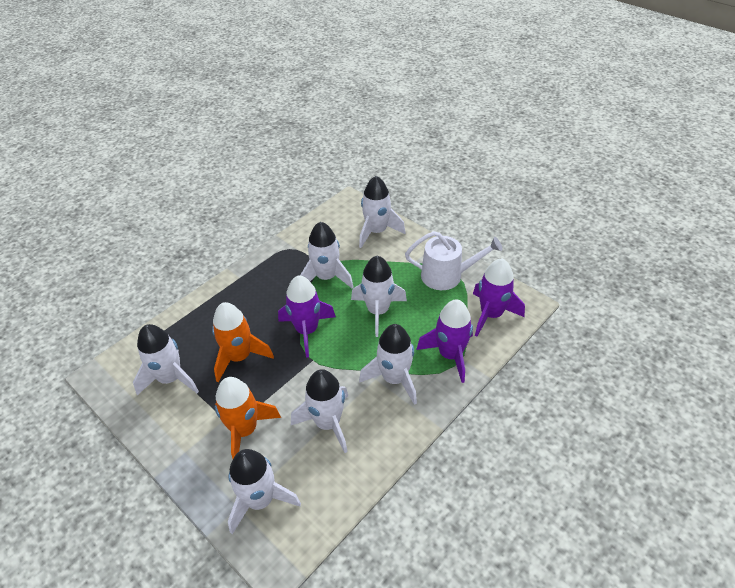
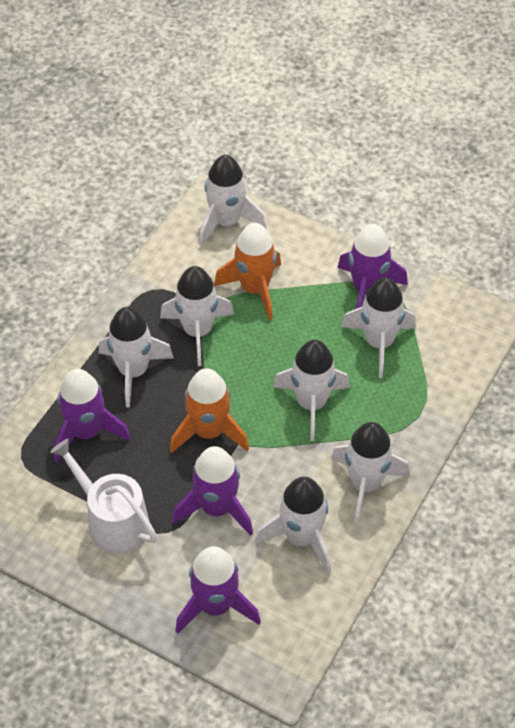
purple rocket: 3 -> 4

